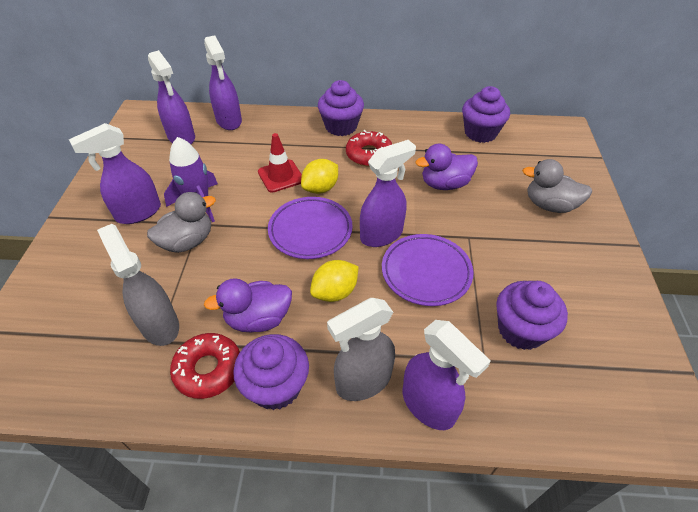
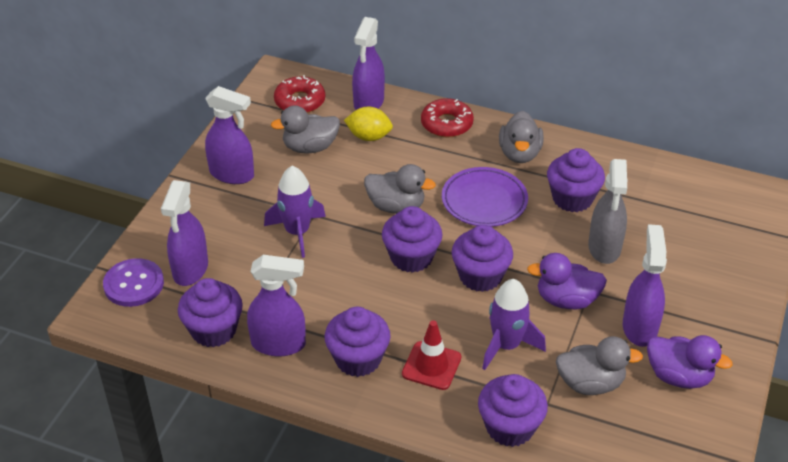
grey duck: 2 -> 4
grey spray bottle: 2 -> 1
purple button: 0 -> 1
purple cupcake: 4 -> 6
purple plate: 2 -> 1
purple rocket: 1 -> 2
yellow lemon: 2 -> 1

